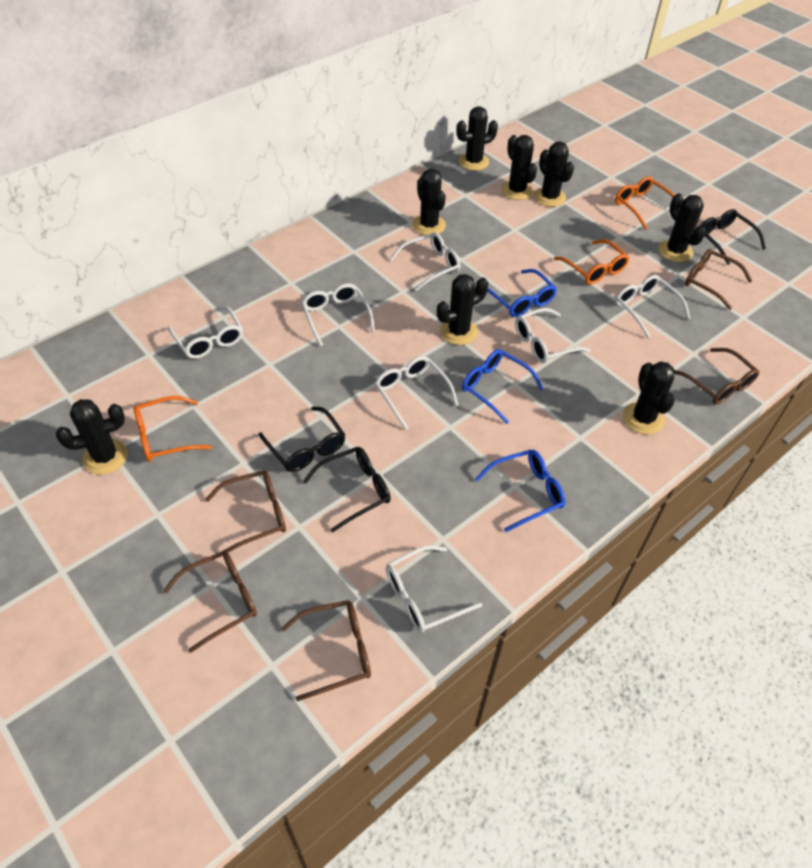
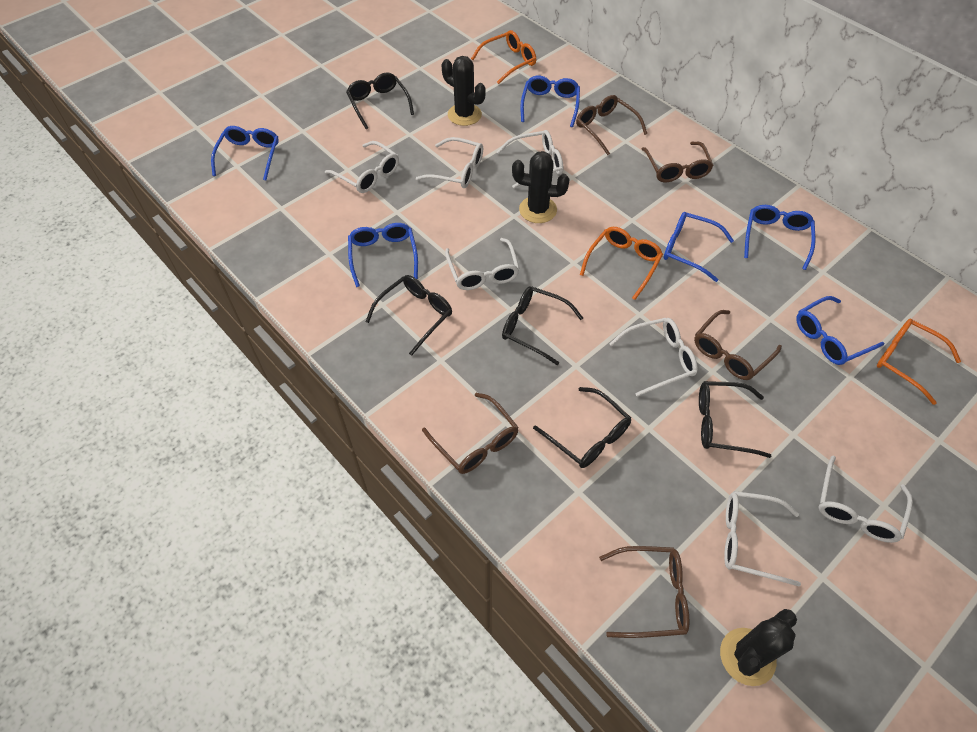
black cactus: 8 -> 3
black glasses: 3 -> 5
blue glasses: 3 -> 6

